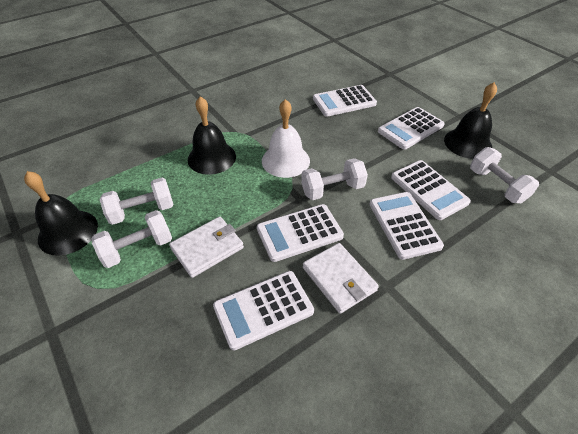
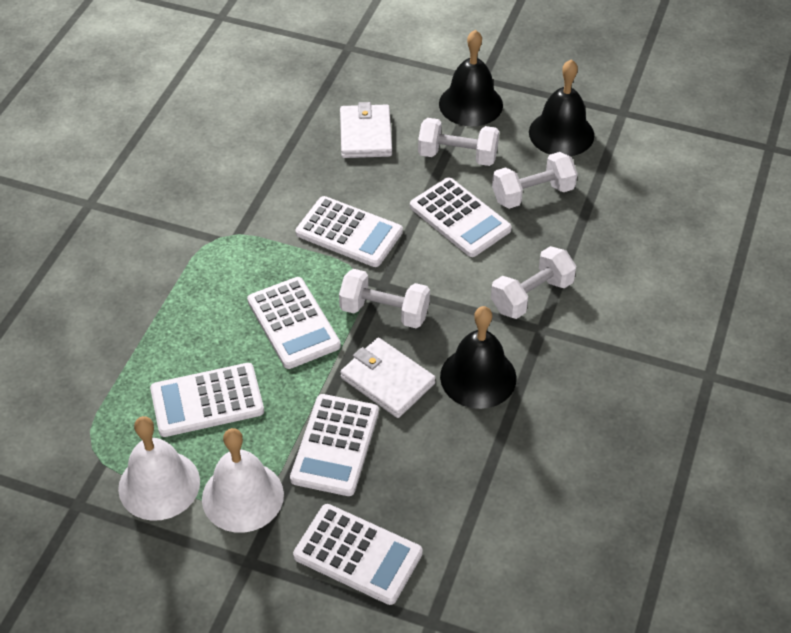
white bell: 1 -> 2

